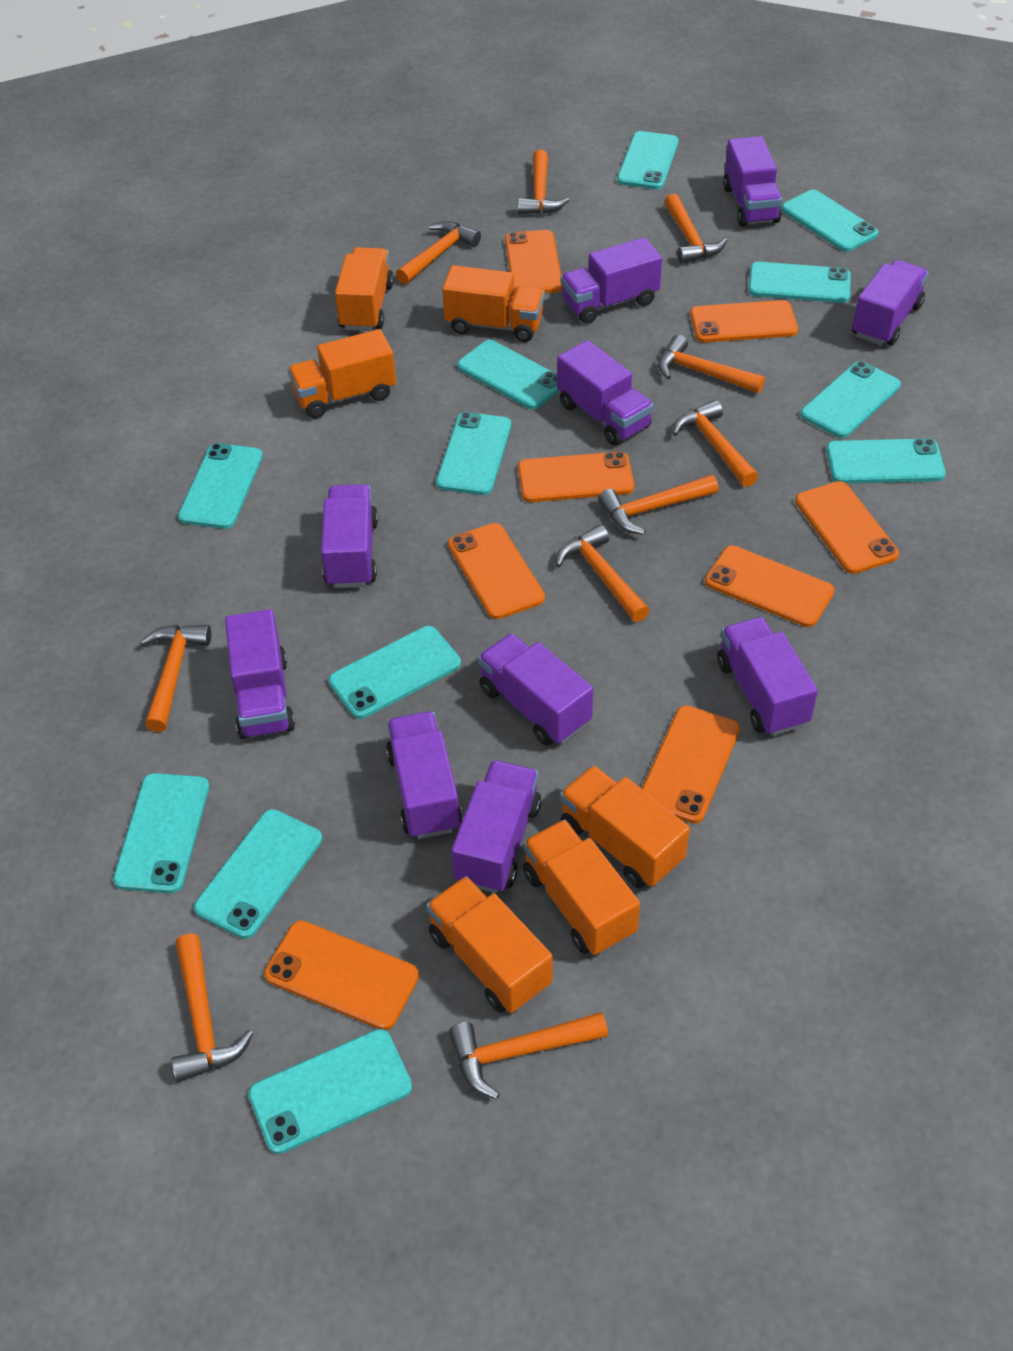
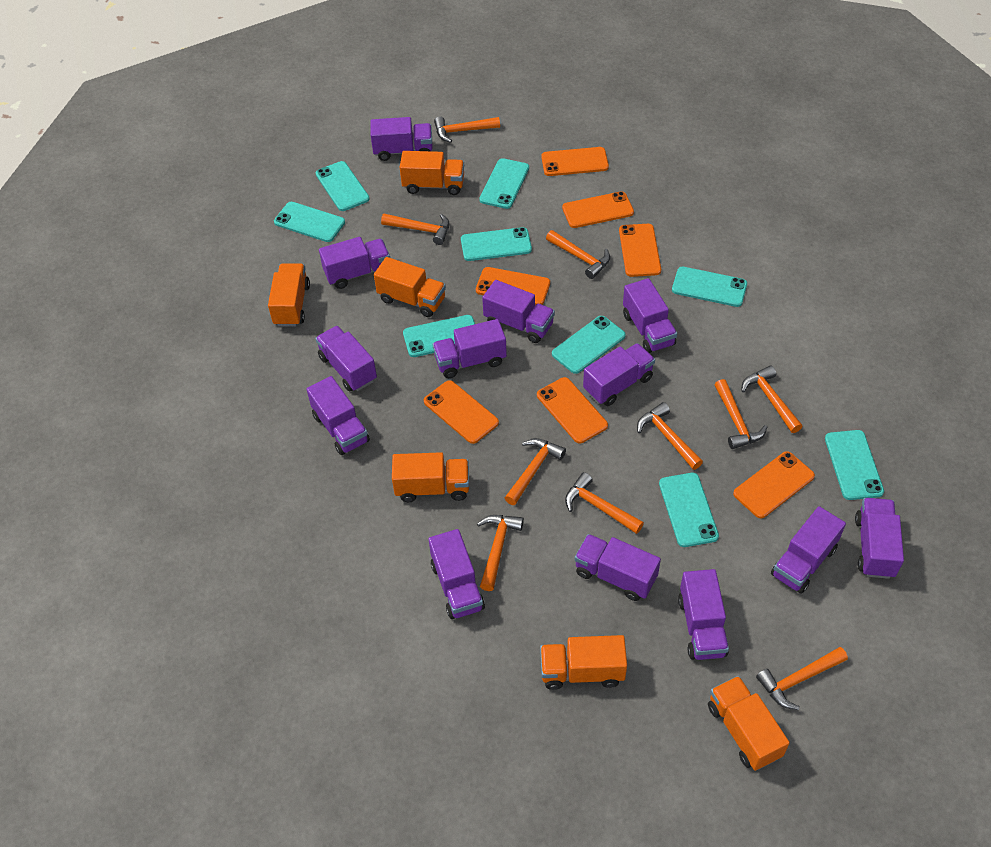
orange phone: 8 -> 7
purple truck: 10 -> 13
turquoise phone: 12 -> 9

